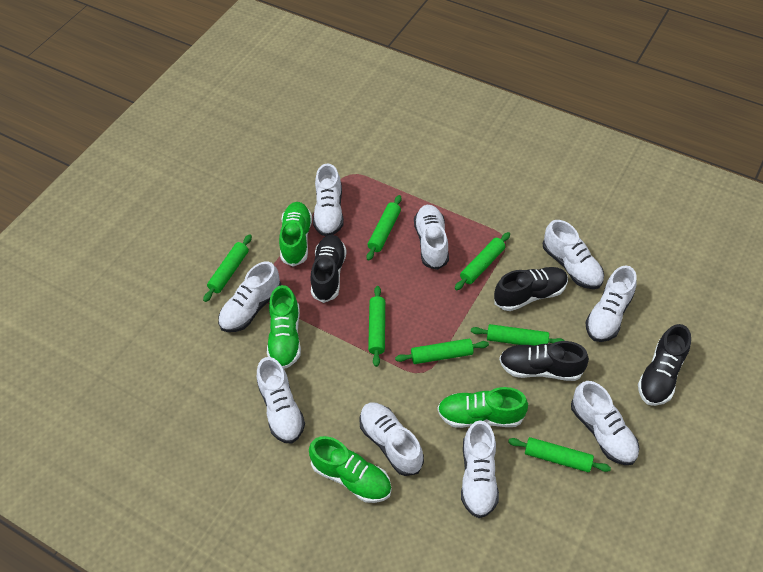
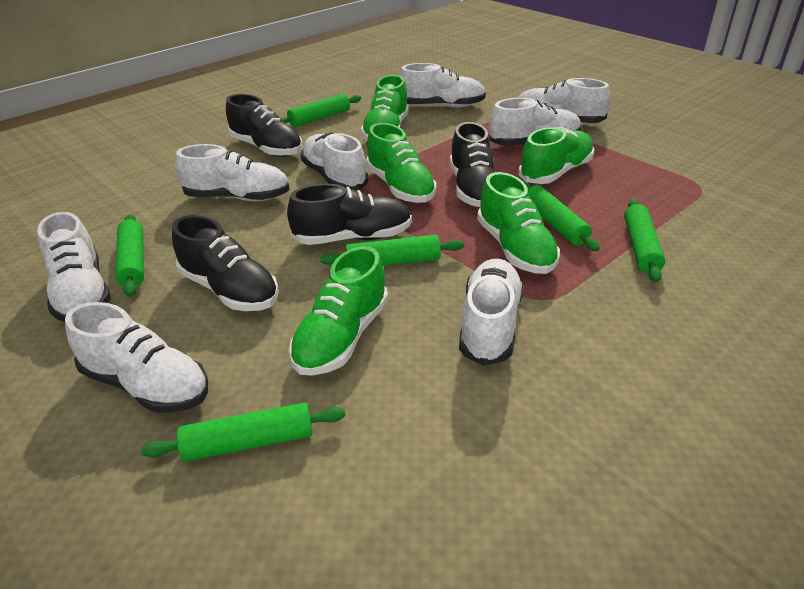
green rolling pin: 7 -> 6
green shoe: 4 -> 5
white shoe: 9 -> 8

